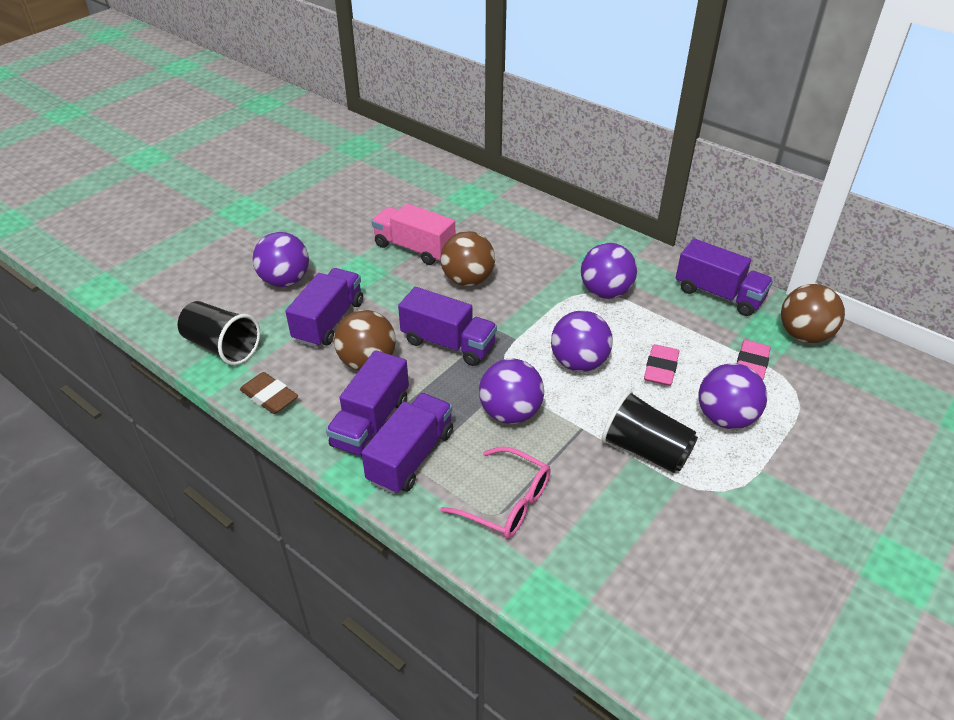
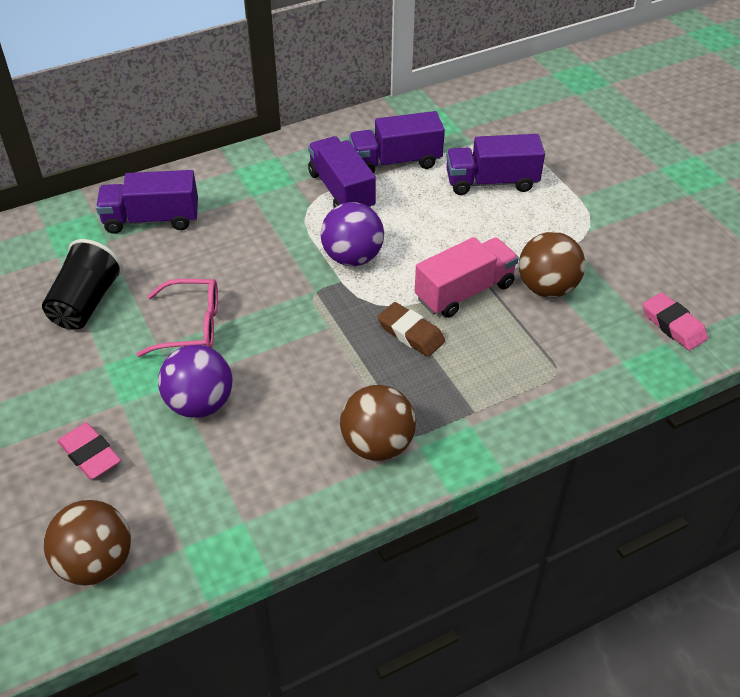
black cup: 2 -> 1
purple ball: 5 -> 2
purple truck: 5 -> 4

